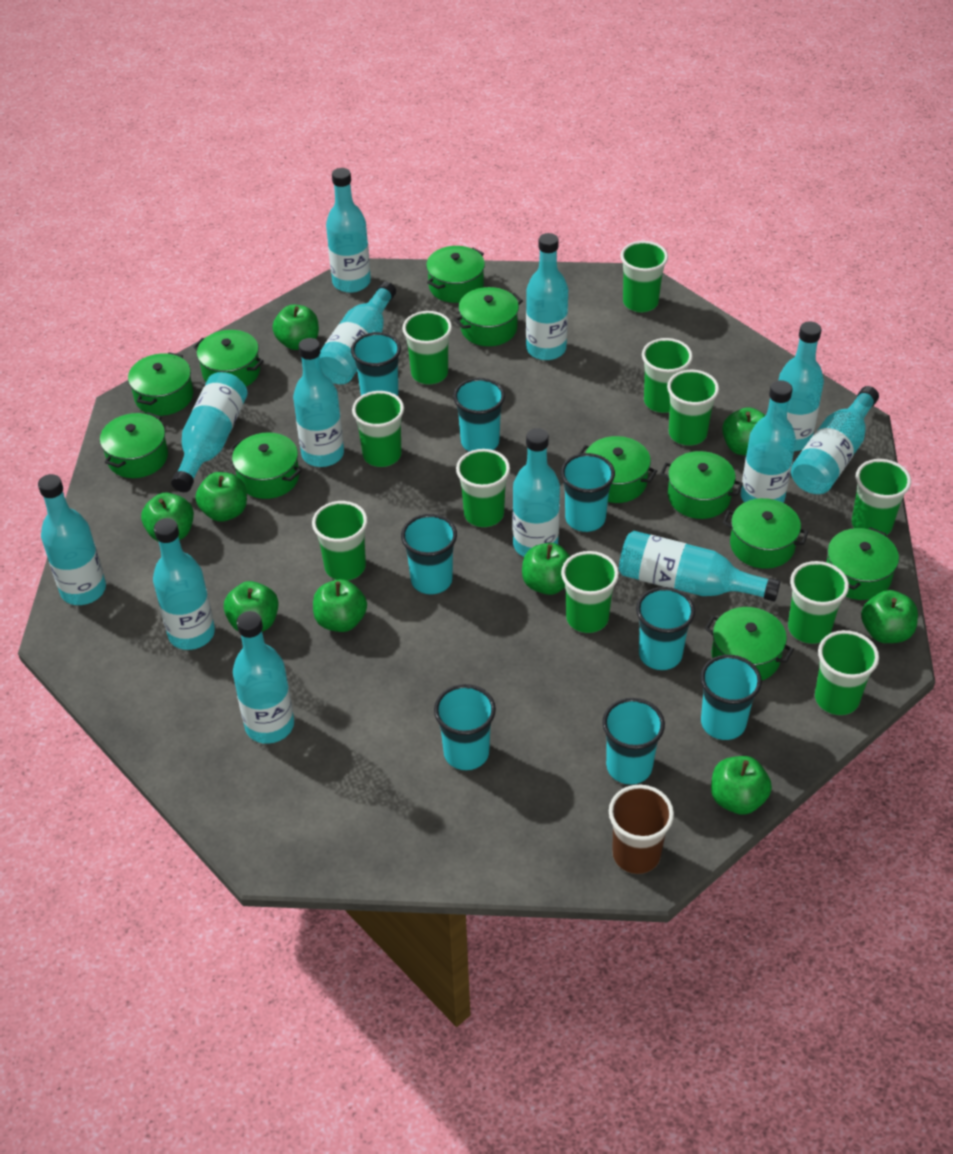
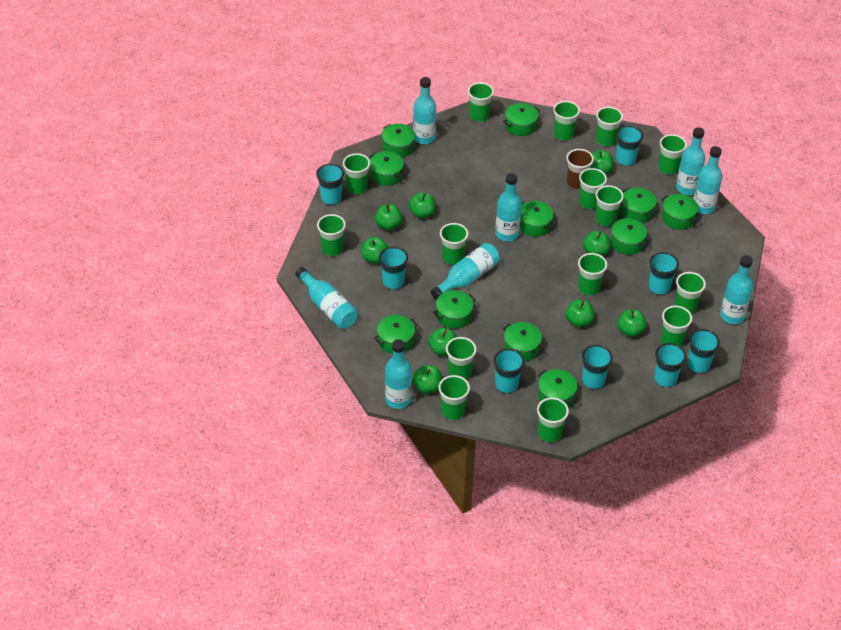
green cup: 11 -> 15
turquoise bottle: 13 -> 8

